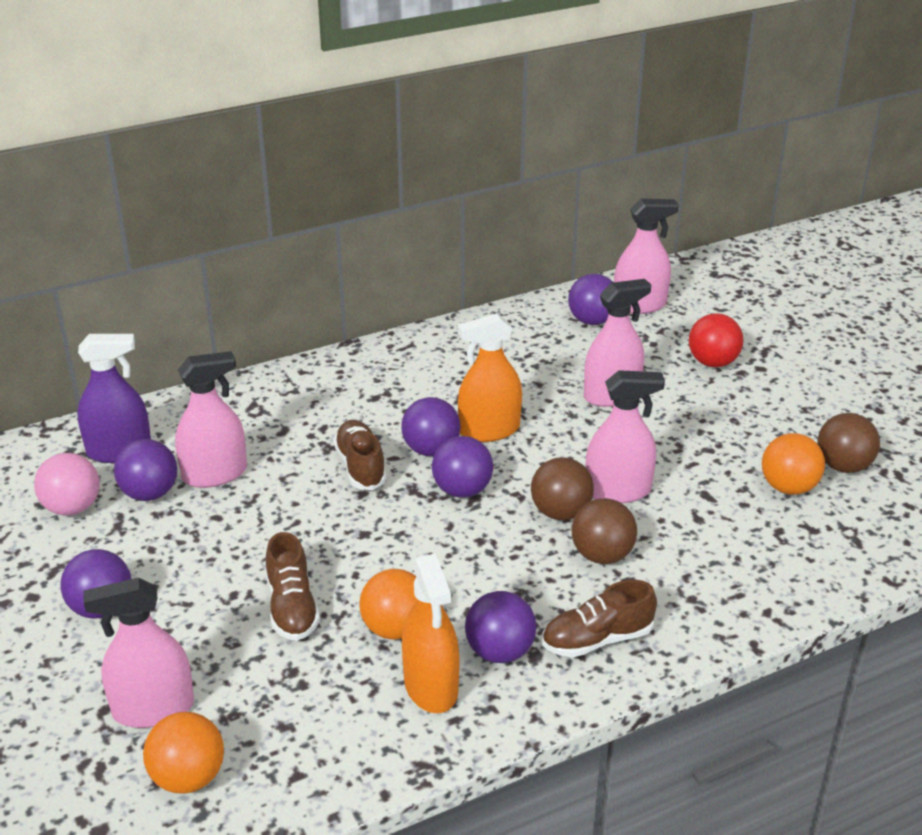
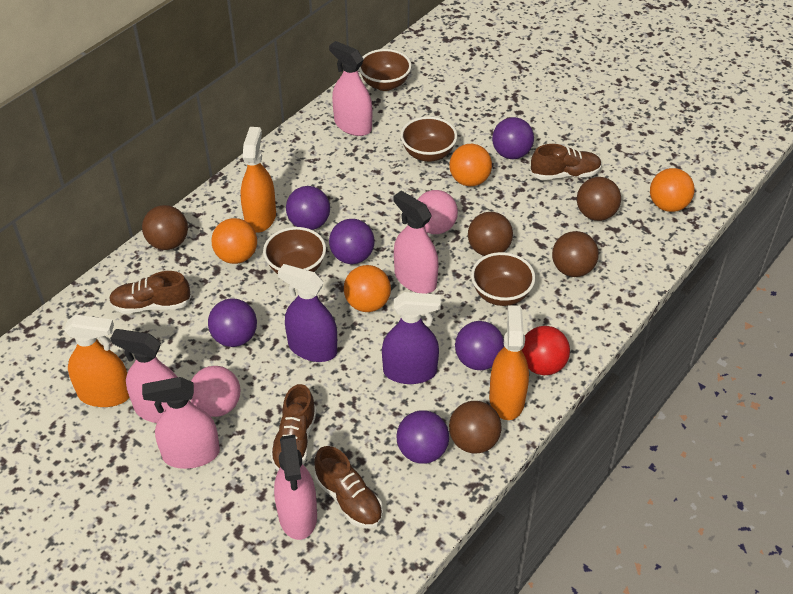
brown ball: 3 -> 5
brown bowl: 0 -> 4
brown shoe: 3 -> 4
orange ball: 3 -> 4
orange spray bottle: 2 -> 3
pink ball: 1 -> 2
purple spray bottle: 1 -> 2

